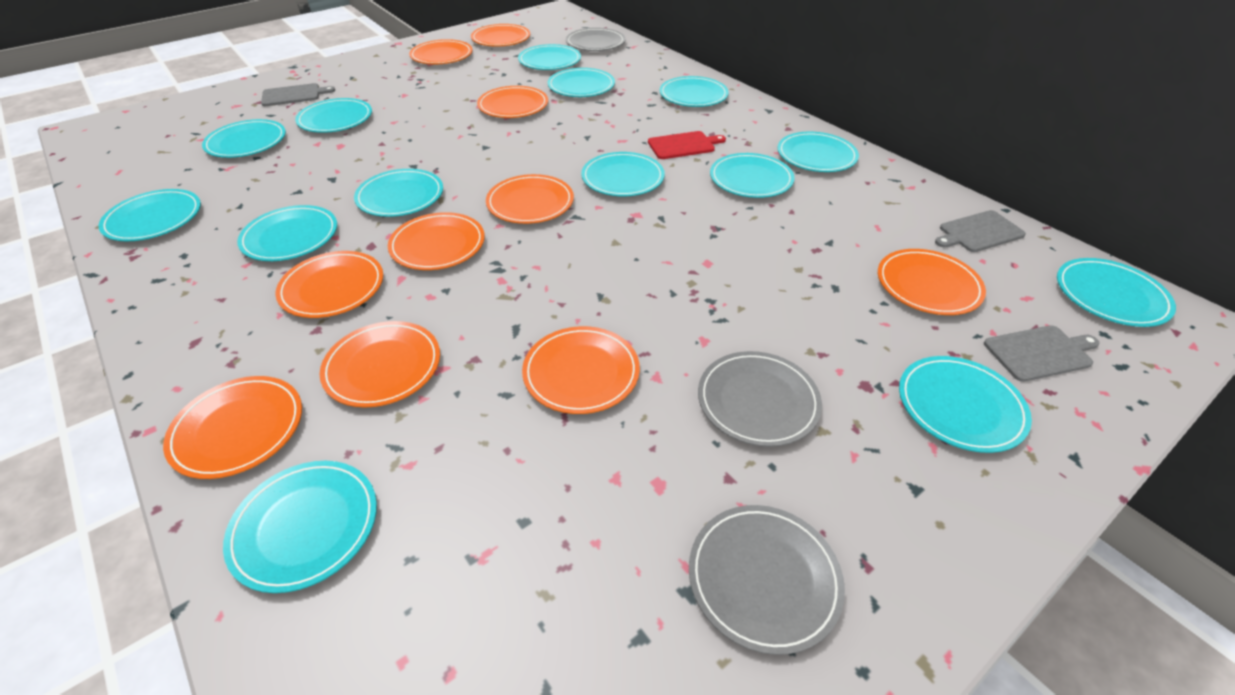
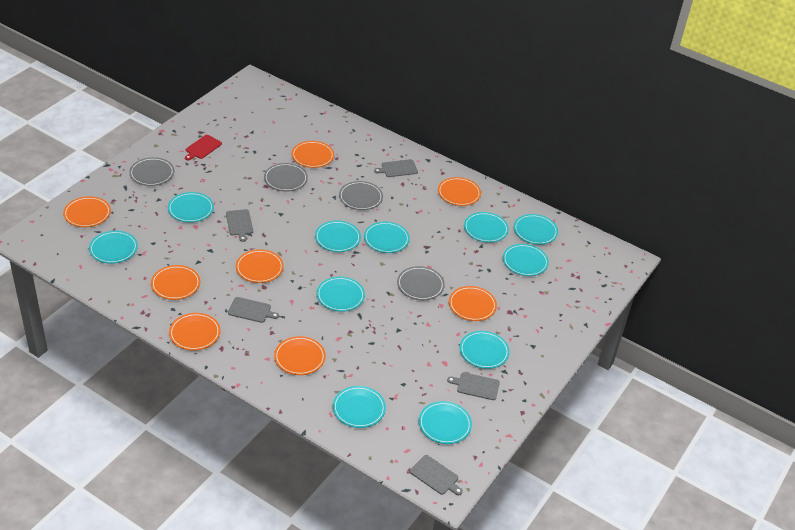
grey cutting board: 3 -> 5
grey plate: 3 -> 4
orange plate: 10 -> 8
turquoise plate: 14 -> 11

